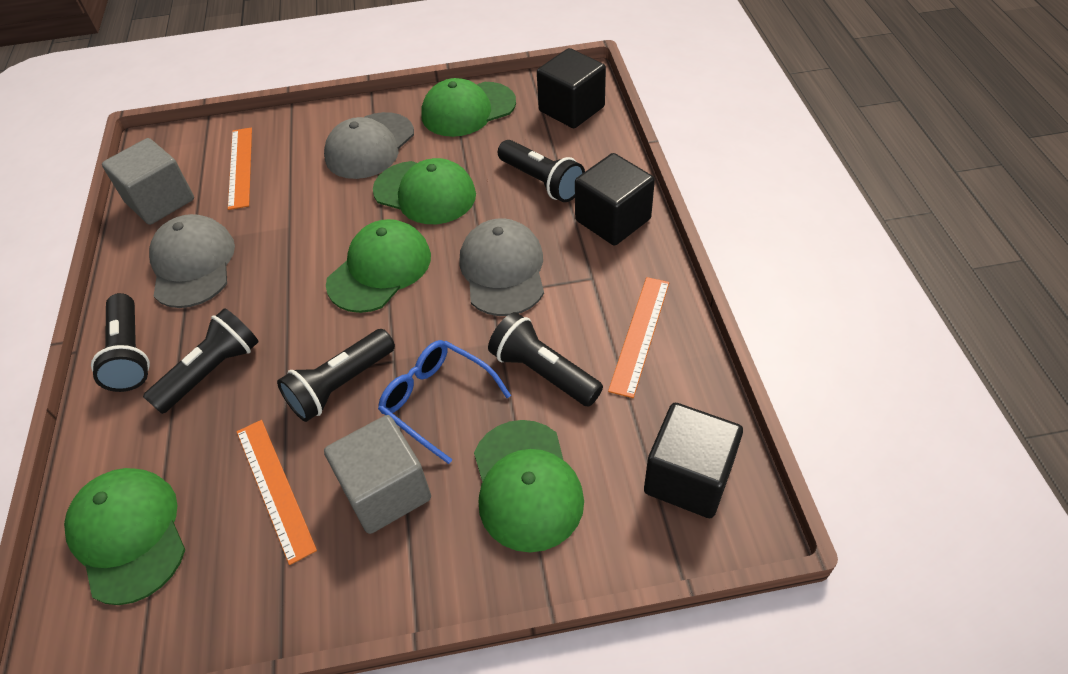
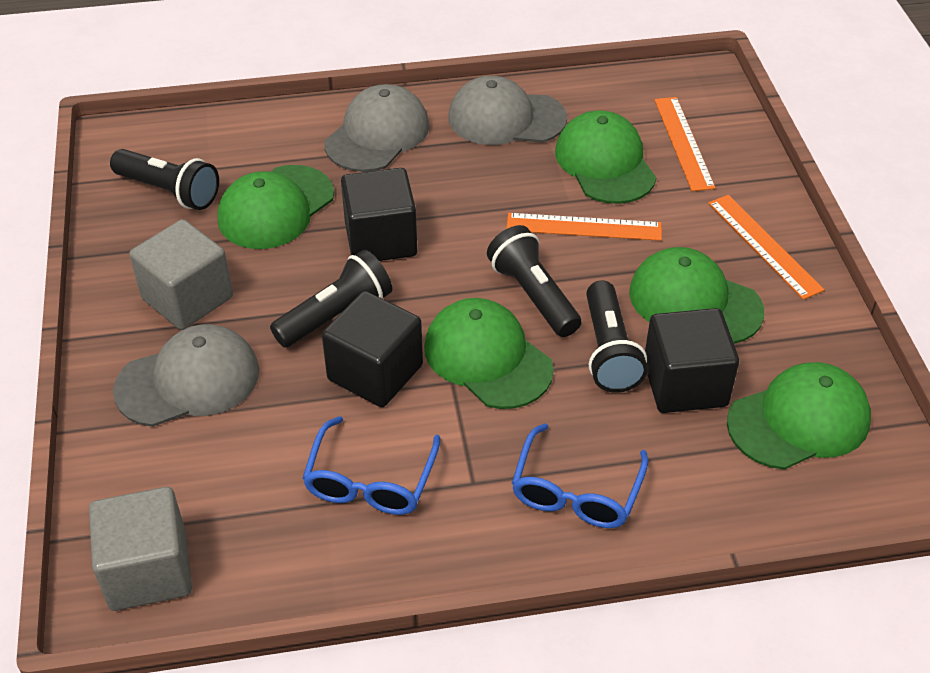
black flashlight: 5 -> 4
blue glasses: 1 -> 2

